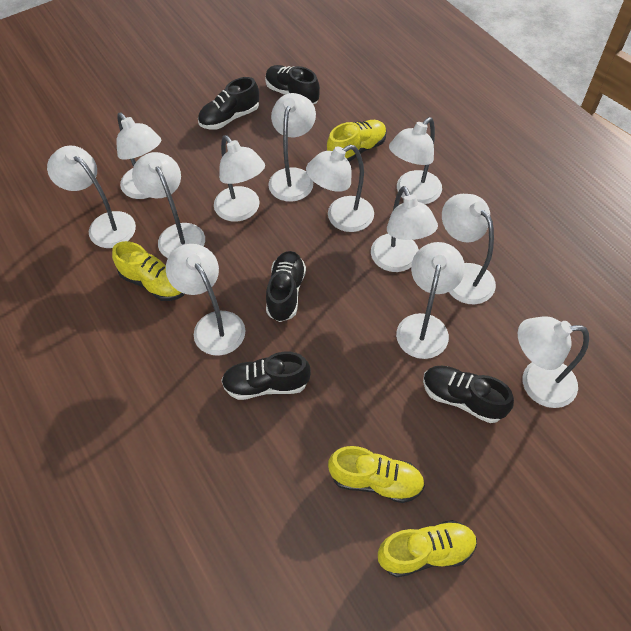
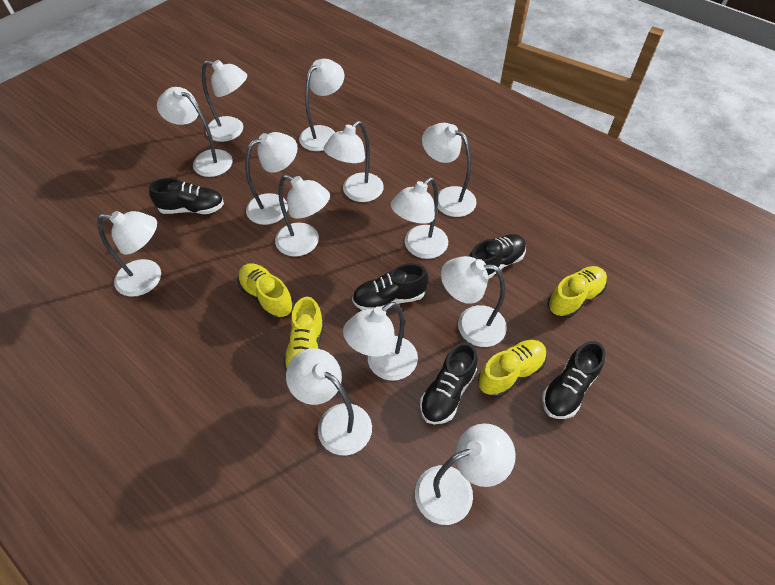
white lamp: 12 -> 13

